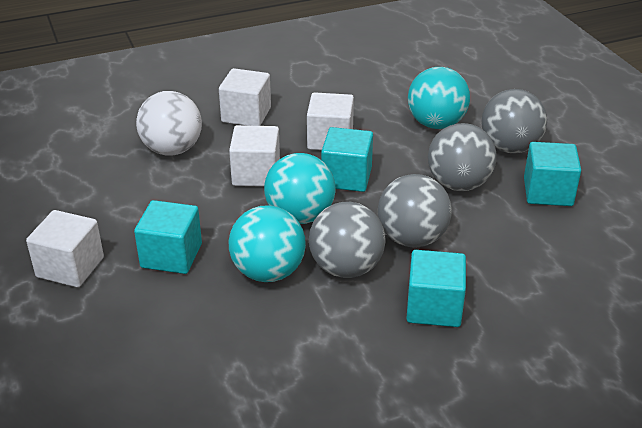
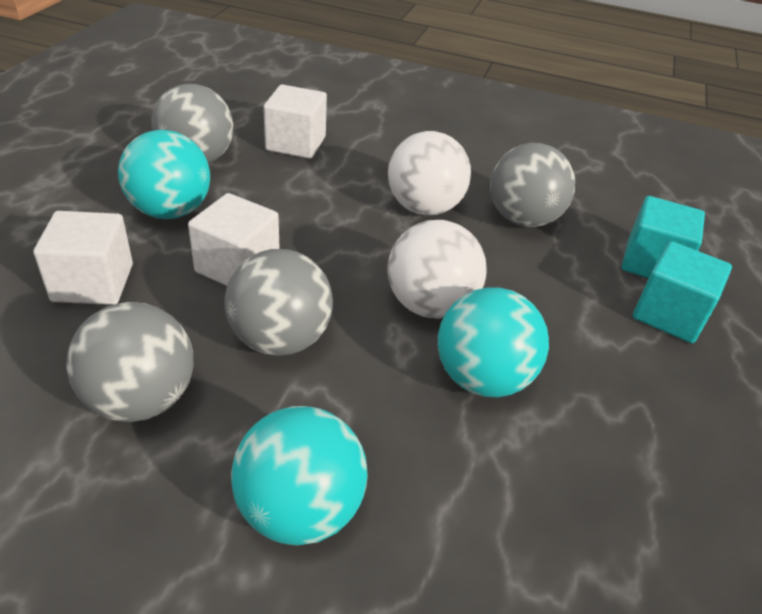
turquoise cube: 4 -> 2
white ball: 1 -> 2
white cube: 4 -> 3

